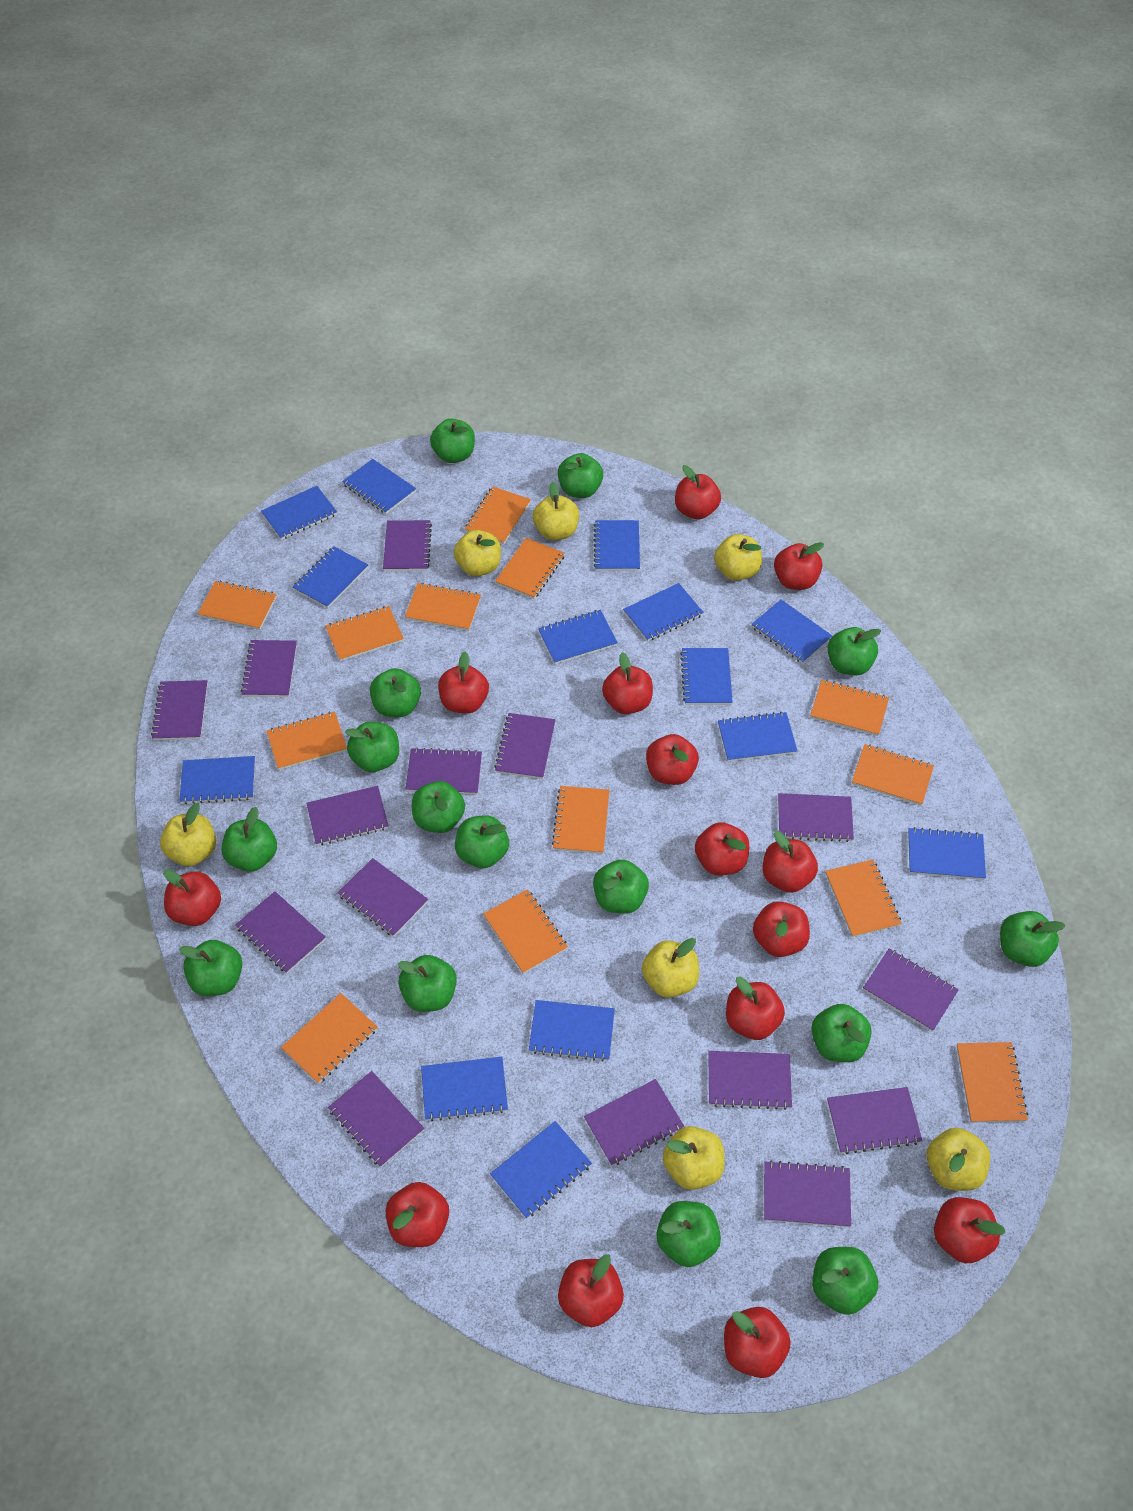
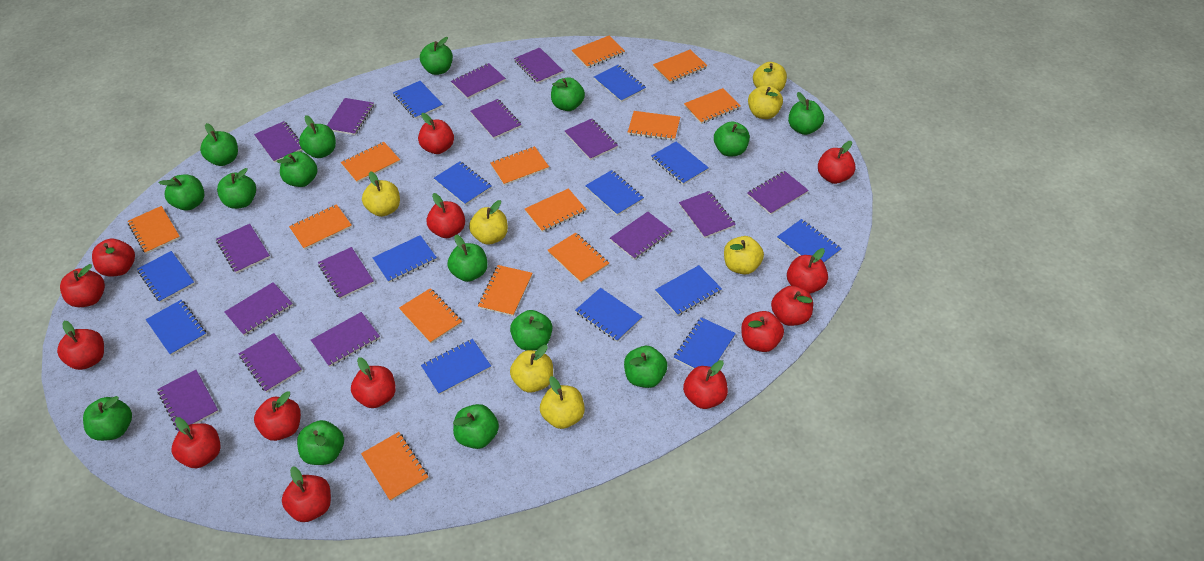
blue notebook: 14 -> 13

